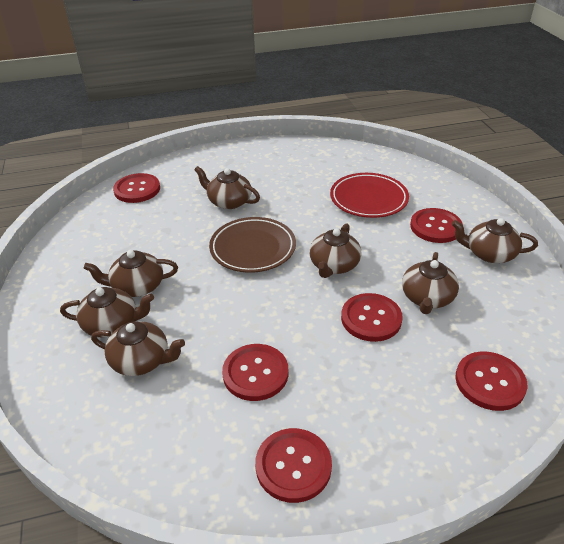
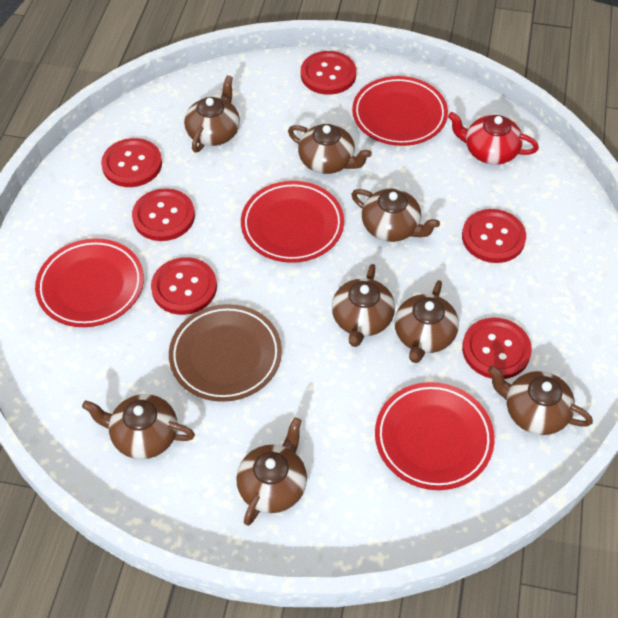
brown teapot: 7 -> 8
red plate: 1 -> 4
red teapot: 0 -> 1

